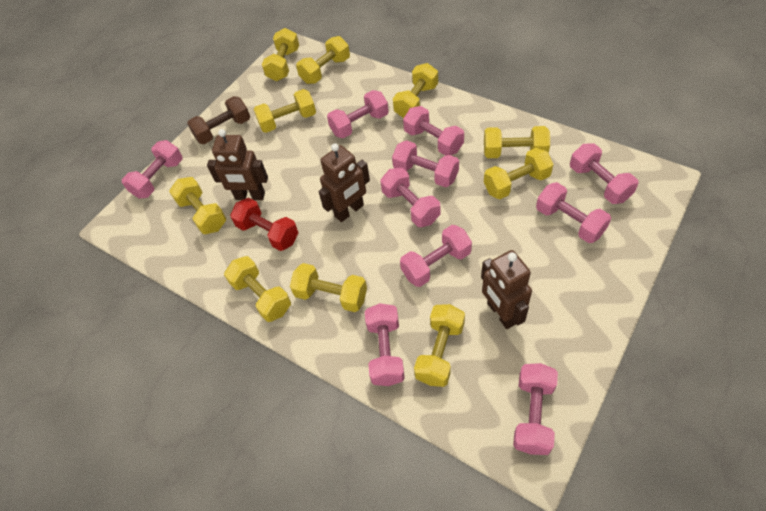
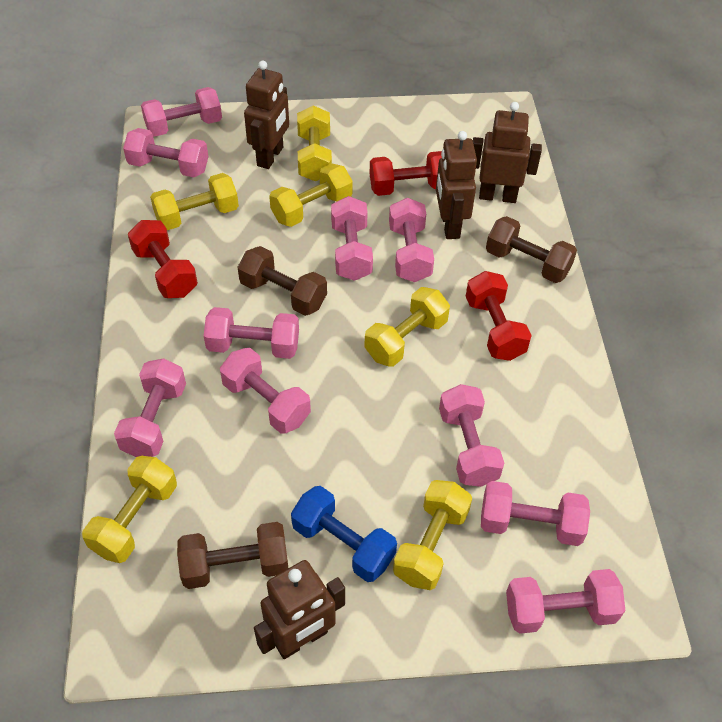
blue dumbbell: 0 -> 1
brown dumbbell: 1 -> 3
brown robot: 3 -> 4
red dumbbell: 1 -> 3
yellow dumbbell: 10 -> 6

